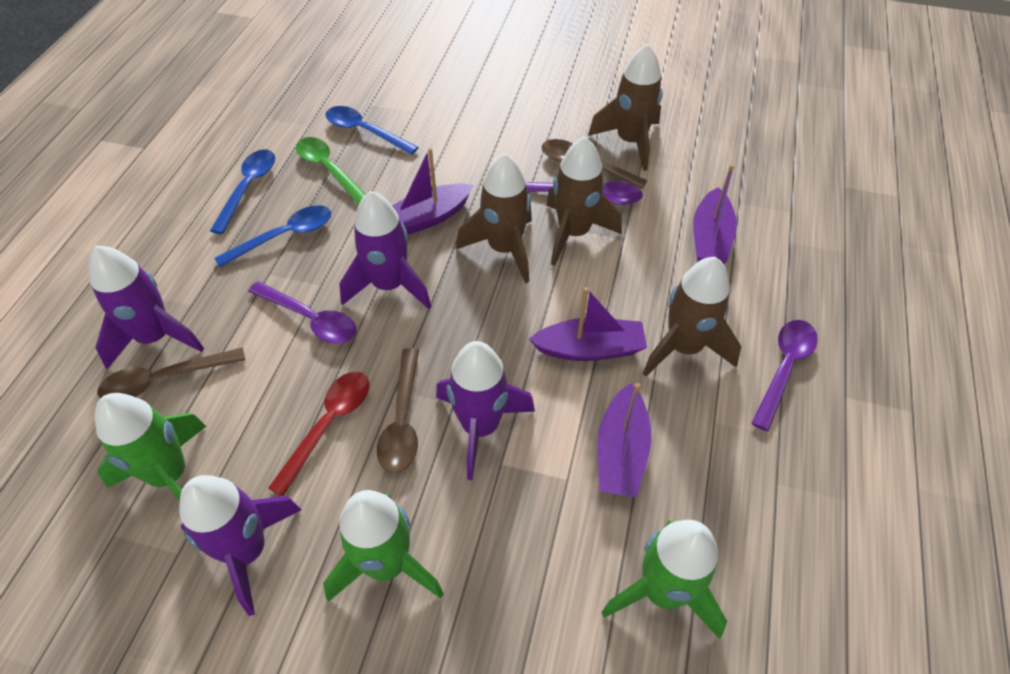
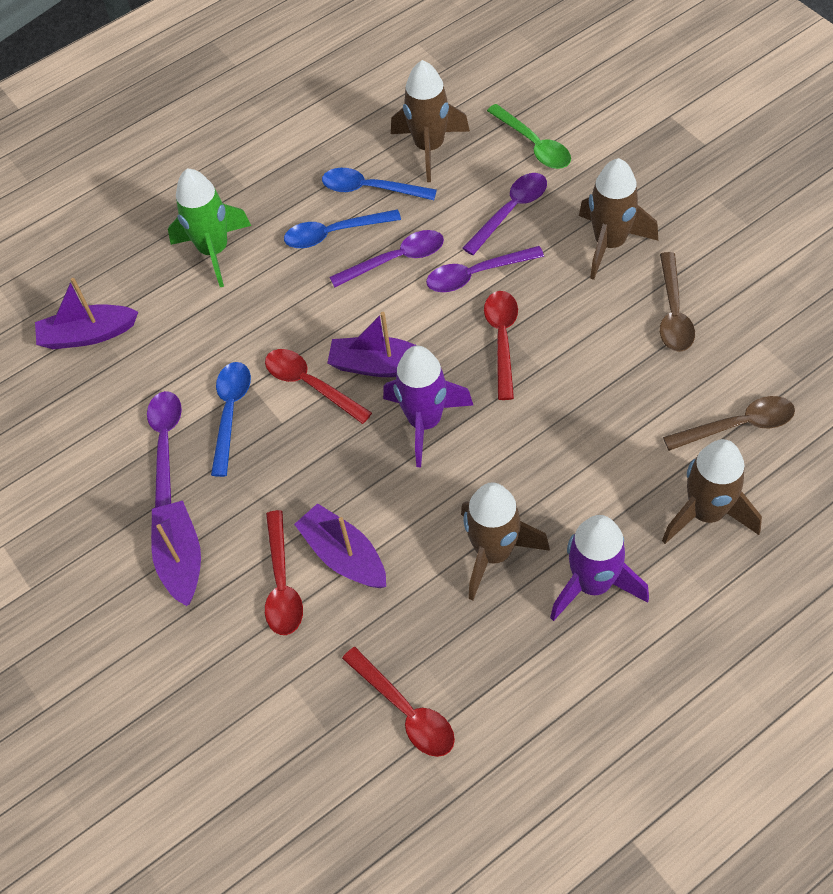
brown spoon: 3 -> 2
green rocket: 3 -> 1
purple rocket: 4 -> 2
purple spoon: 3 -> 4
red spoon: 1 -> 4

